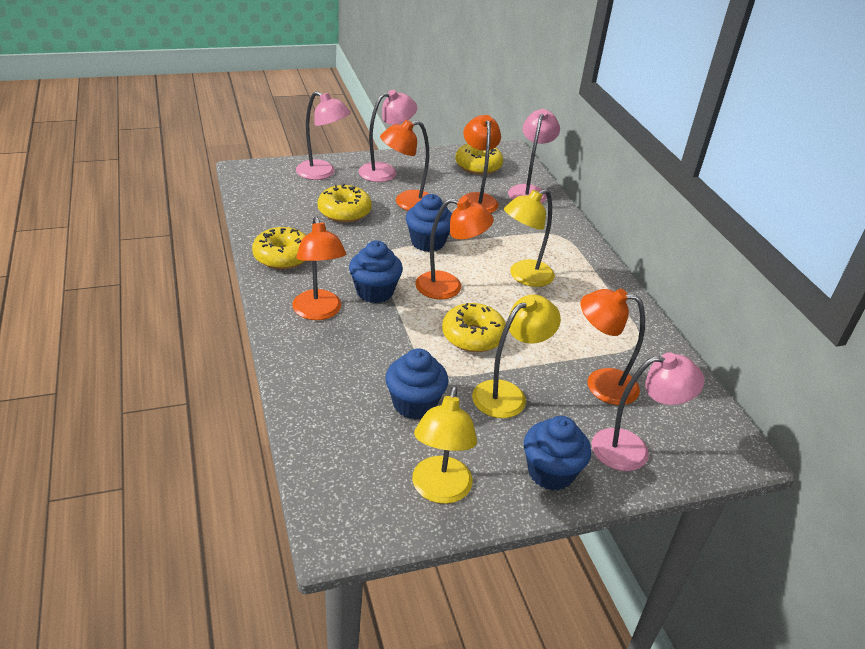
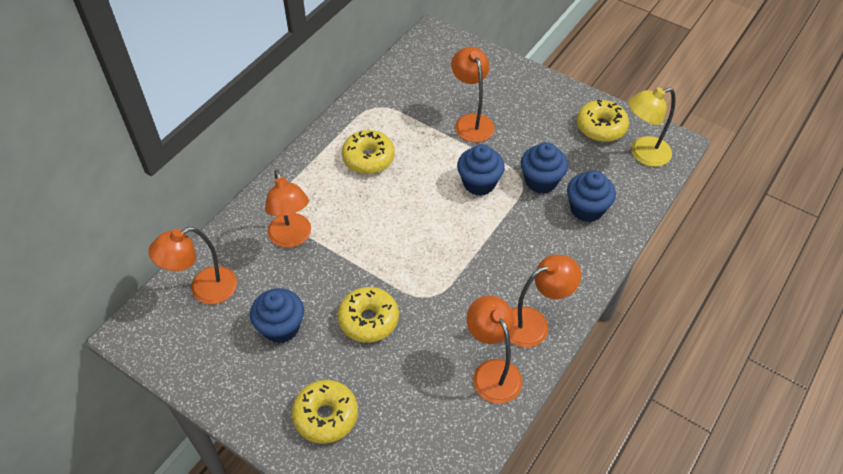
pink lamp: 4 -> 0
yellow lamp: 3 -> 1

